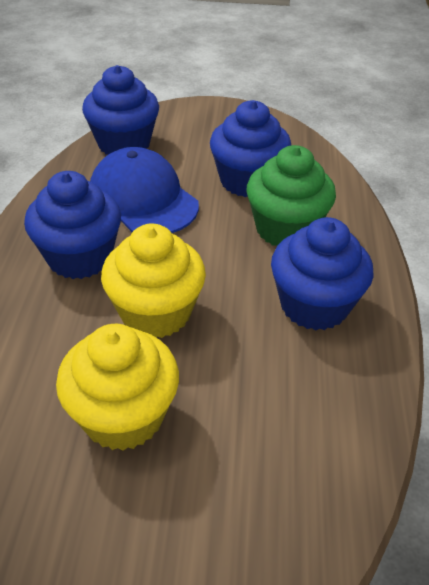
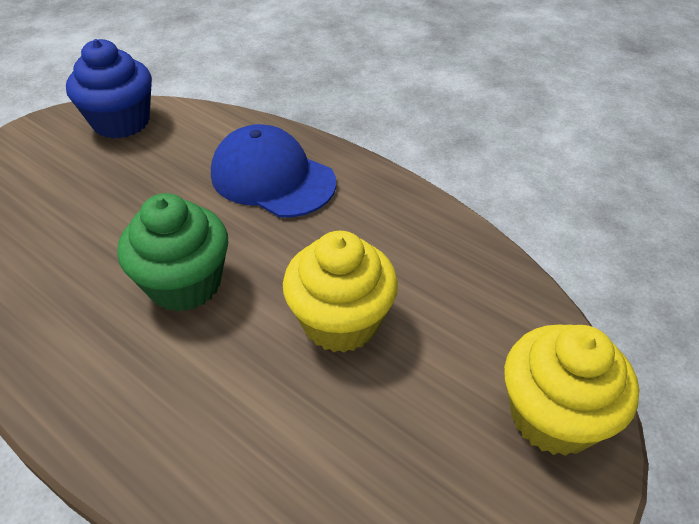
blue cupcake: 4 -> 1

